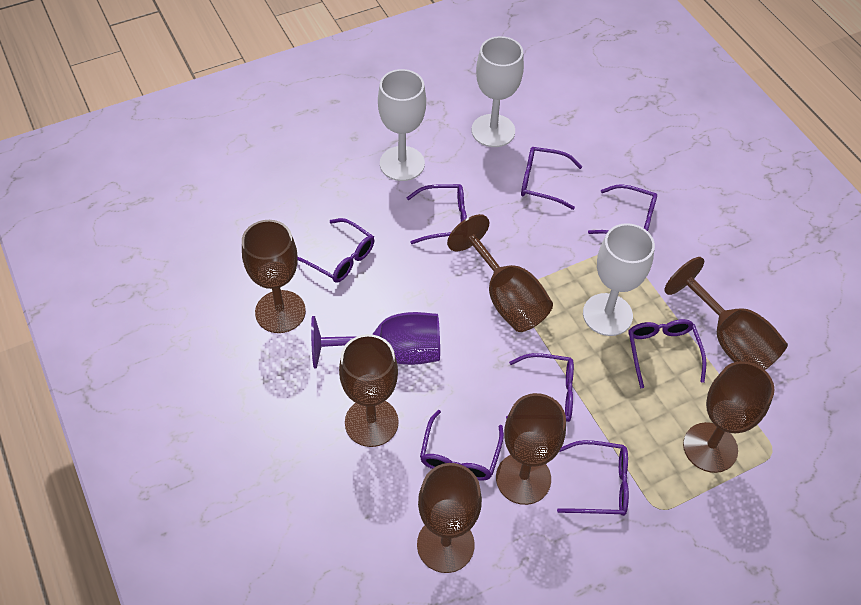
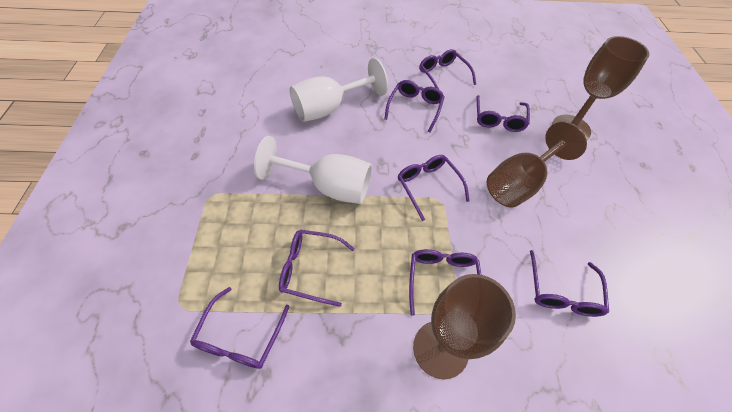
brown goblet: 7 -> 3
purple goblet: 1 -> 0
white goblet: 3 -> 2

